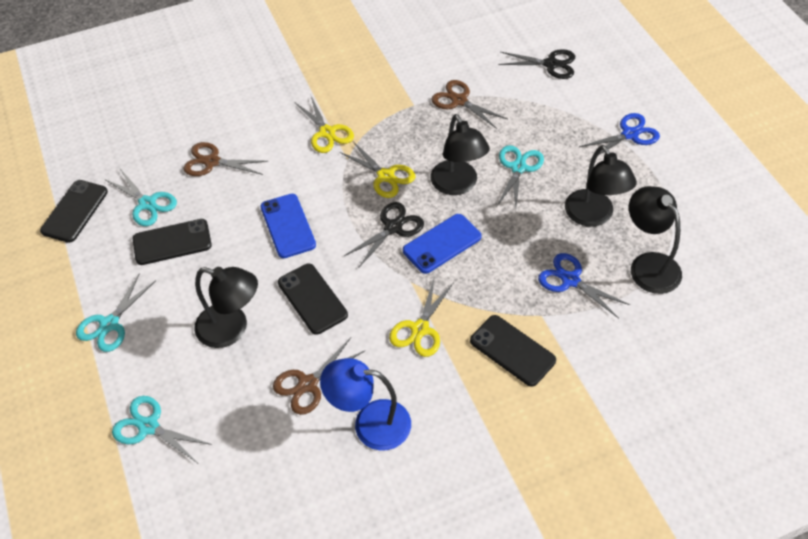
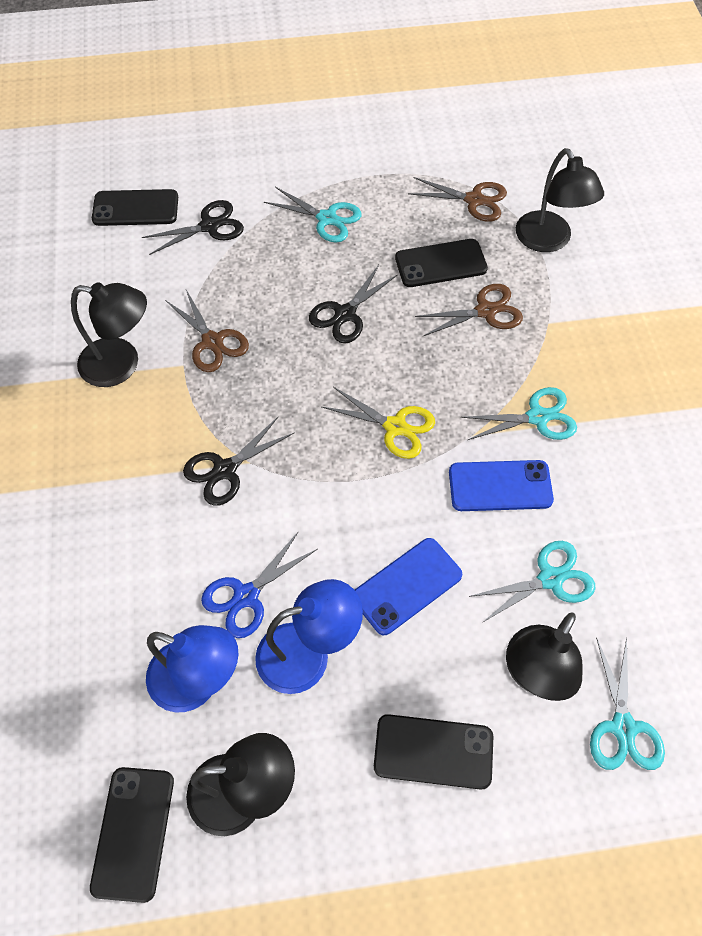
black scissors: 2 -> 3
blue lamp: 1 -> 2
blue scissors: 2 -> 1
yellow scissors: 3 -> 1

